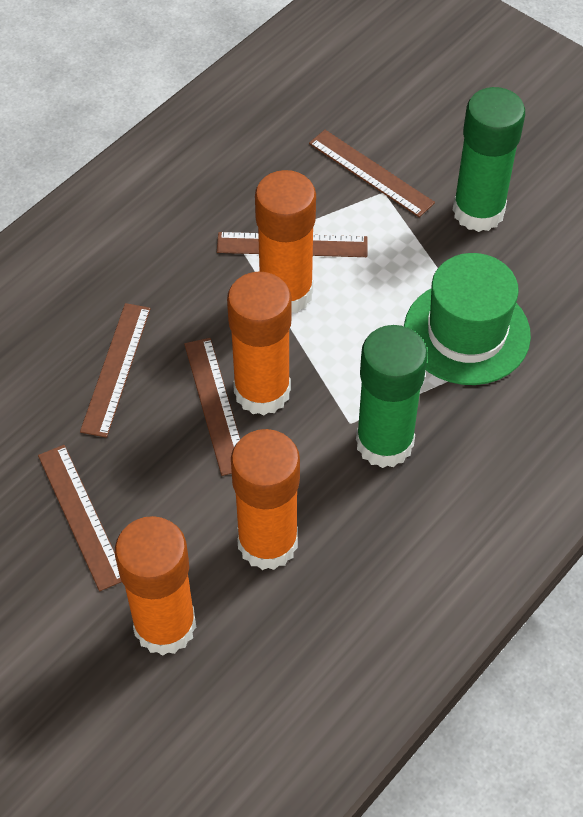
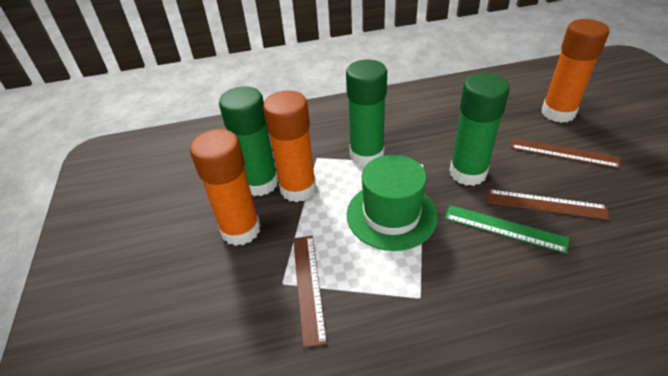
brown ruler: 5 -> 3
green glue stick: 2 -> 3
green ruler: 0 -> 1
orange glue stick: 4 -> 3

